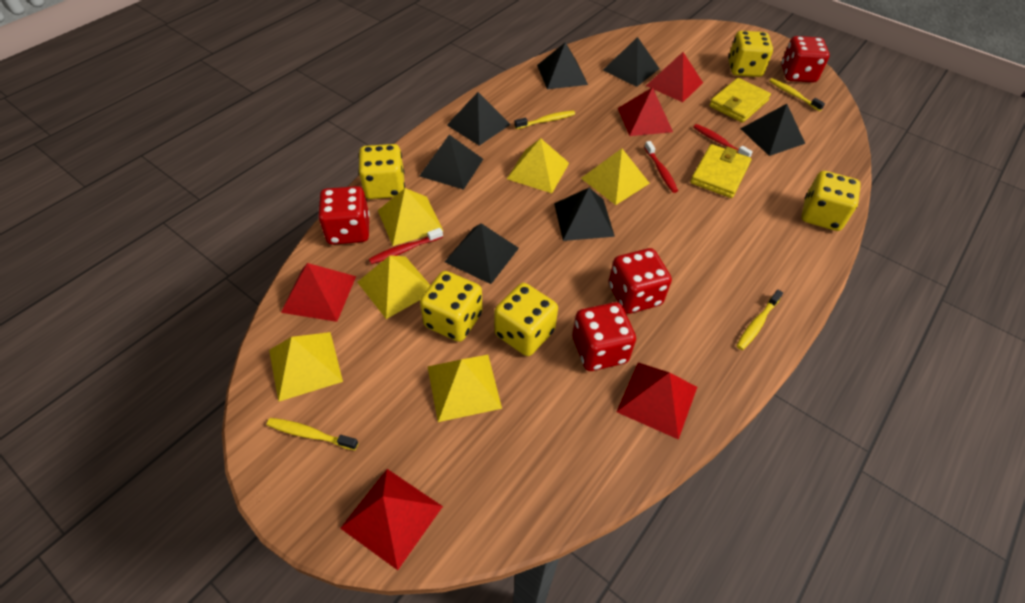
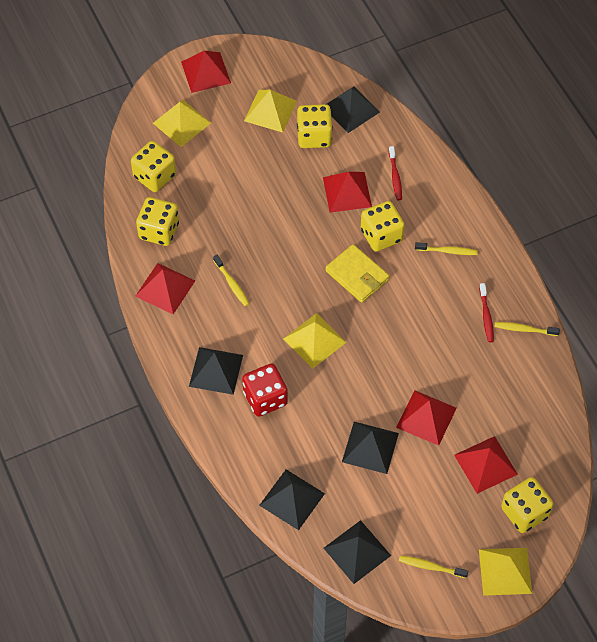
black pyramid: 7 -> 5
red dice: 4 -> 1
red toothbrush: 3 -> 2
yellow pyramid: 6 -> 4
yellow wallet: 2 -> 1

